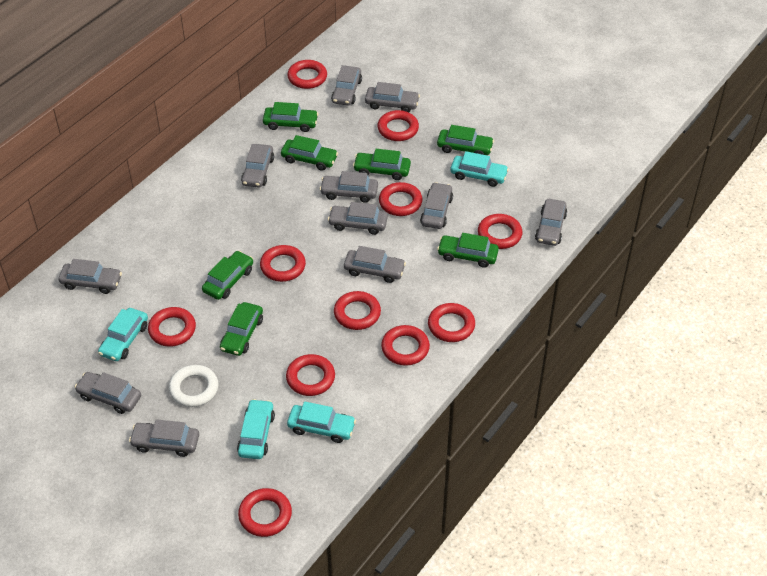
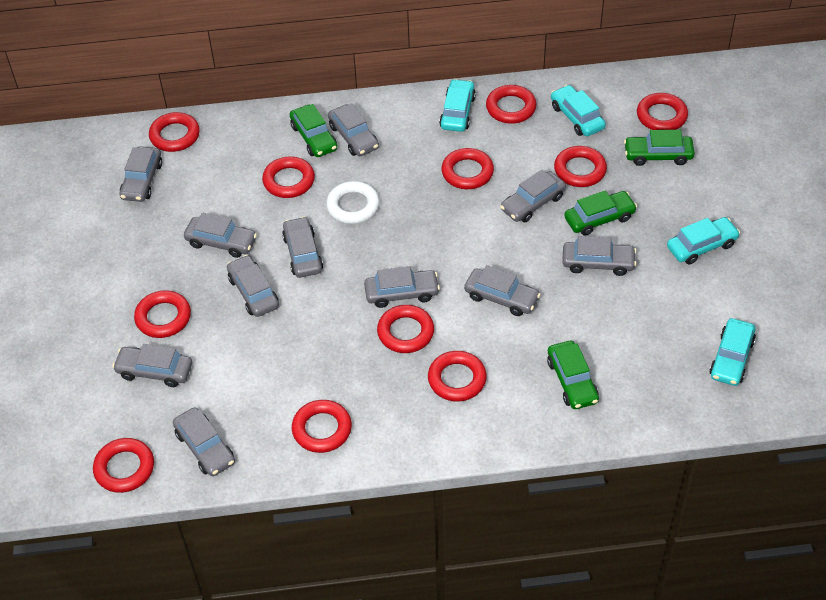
green car: 7 -> 4

